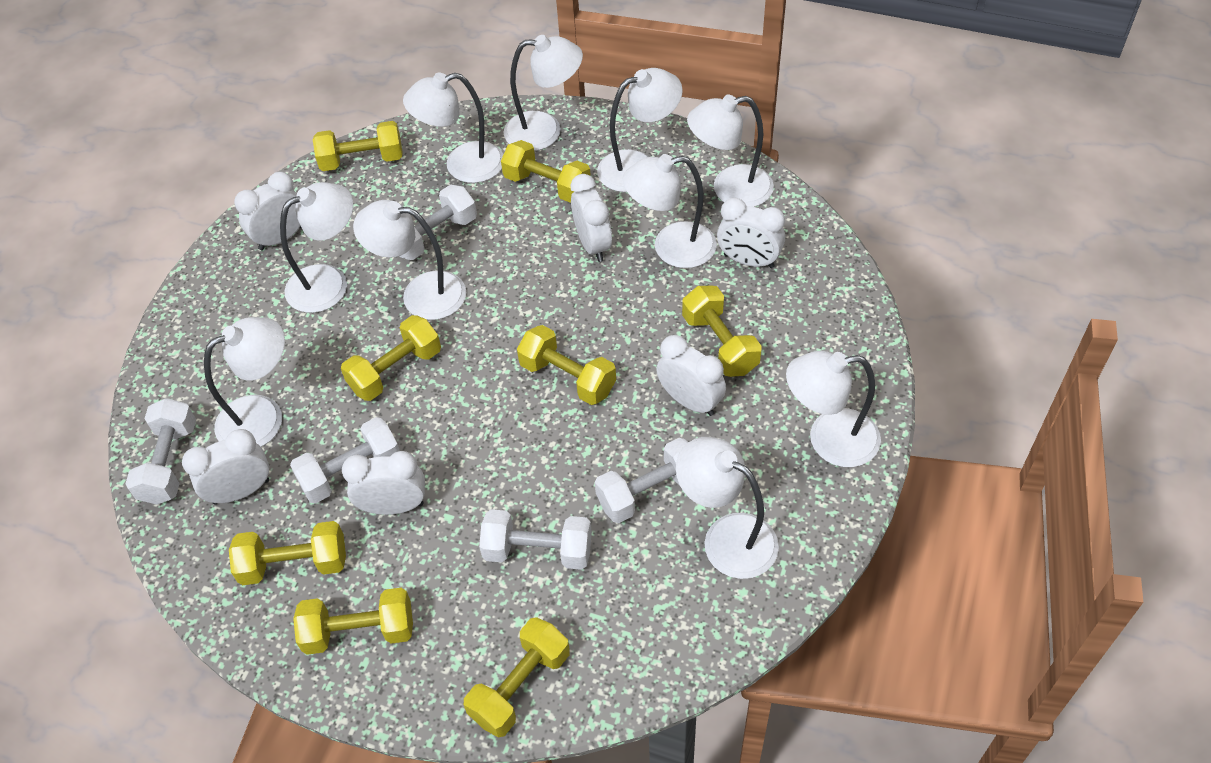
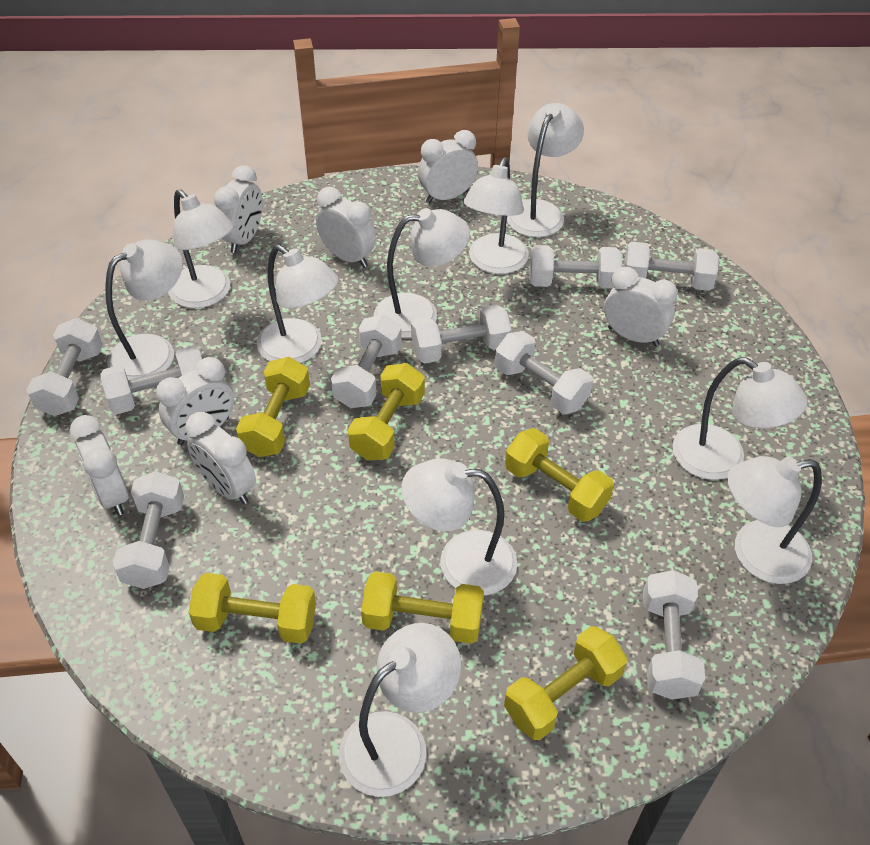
white clock: 6 -> 7
white dumbbell: 5 -> 9
yellow dumbbell: 8 -> 6

